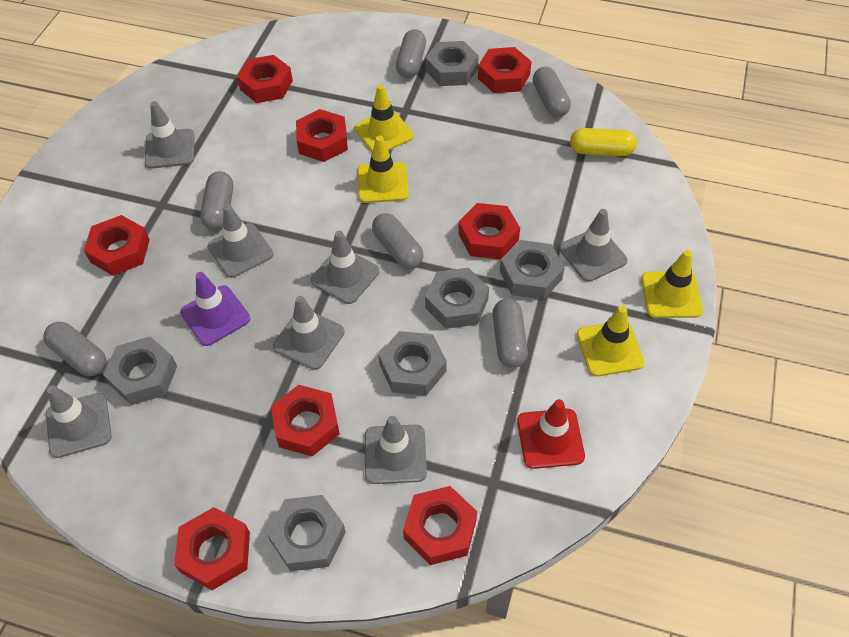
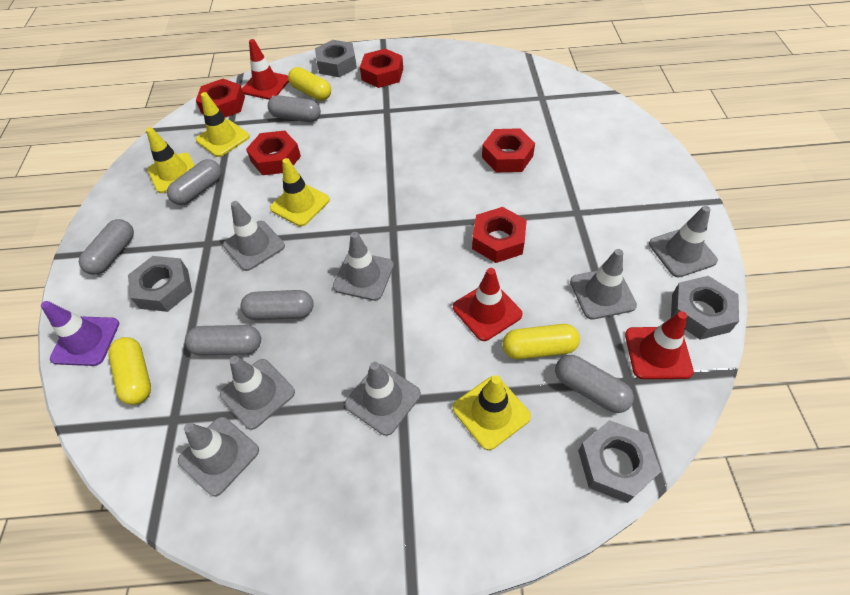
grey nut: 6 -> 4
red nut: 8 -> 5
red traffic cone: 1 -> 3
yellow capsule: 1 -> 3

